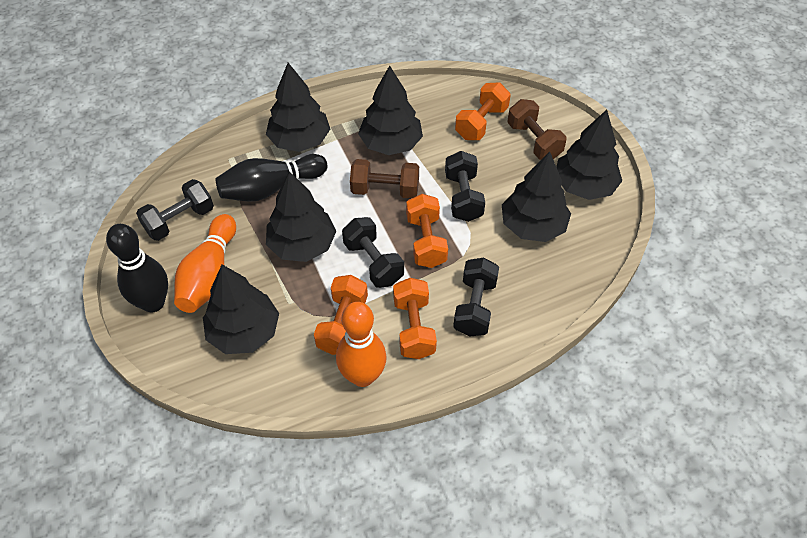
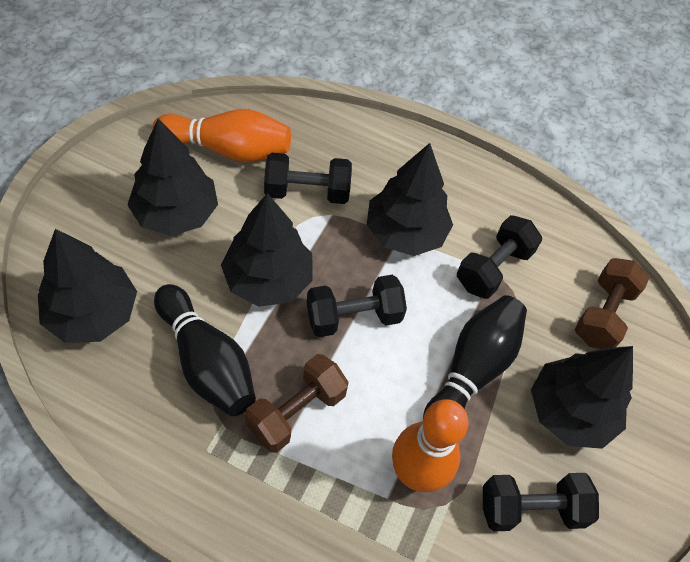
black tree: 6 -> 5
orange dumbbell: 4 -> 0

